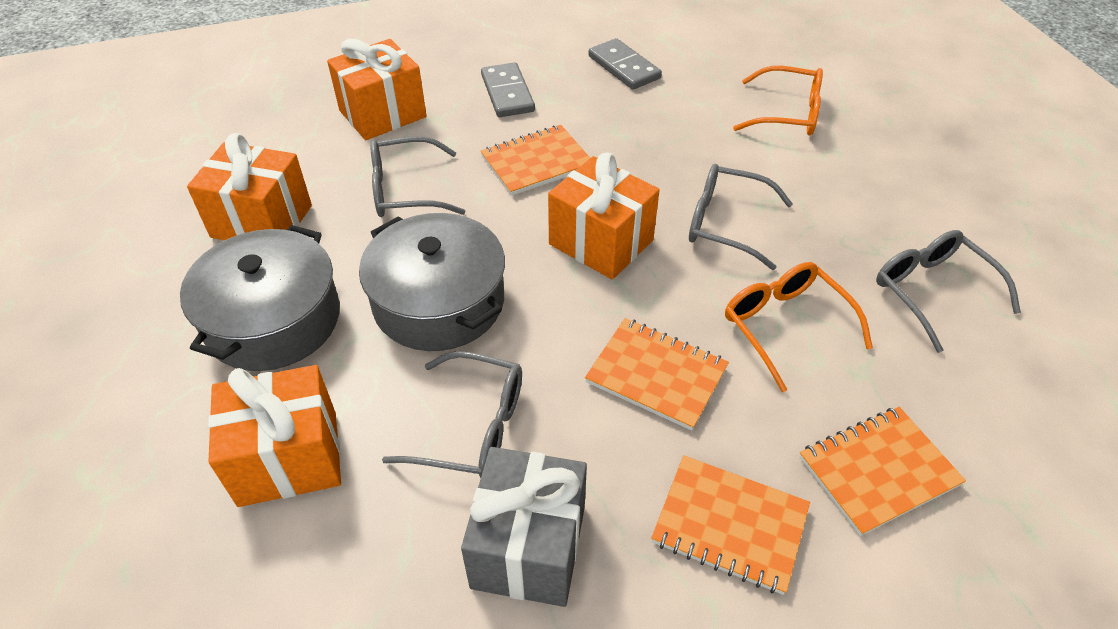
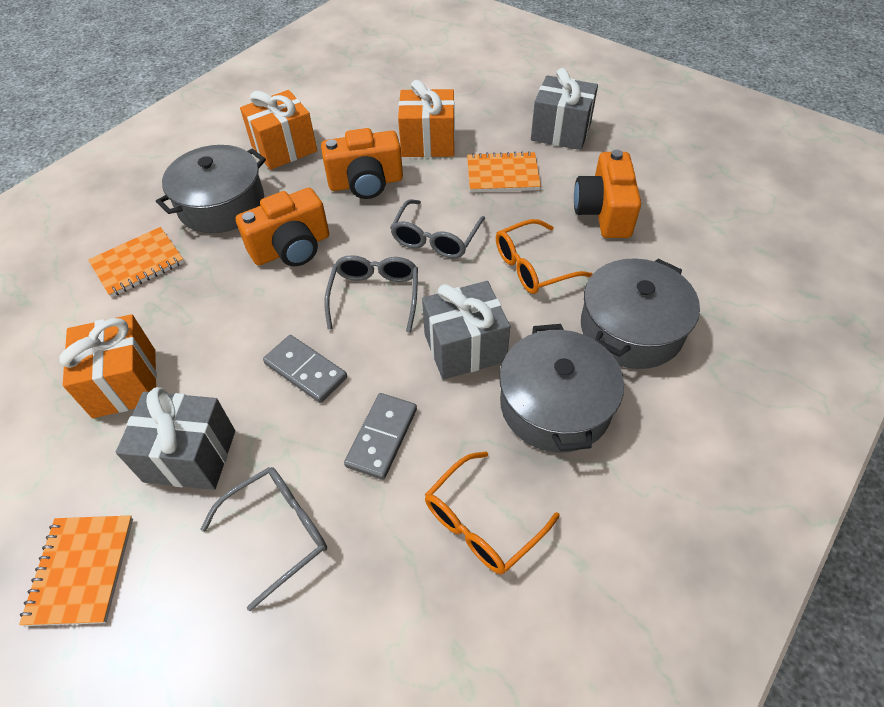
grey gift: 1 -> 3
grey glasses: 4 -> 3
grey pot: 2 -> 3
orange camera: 0 -> 3
orange gift: 4 -> 3
orange notebook: 4 -> 3

